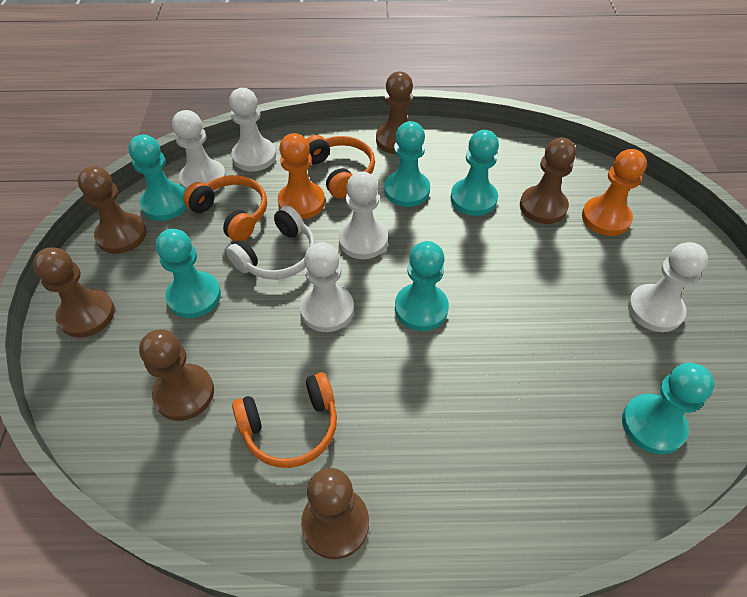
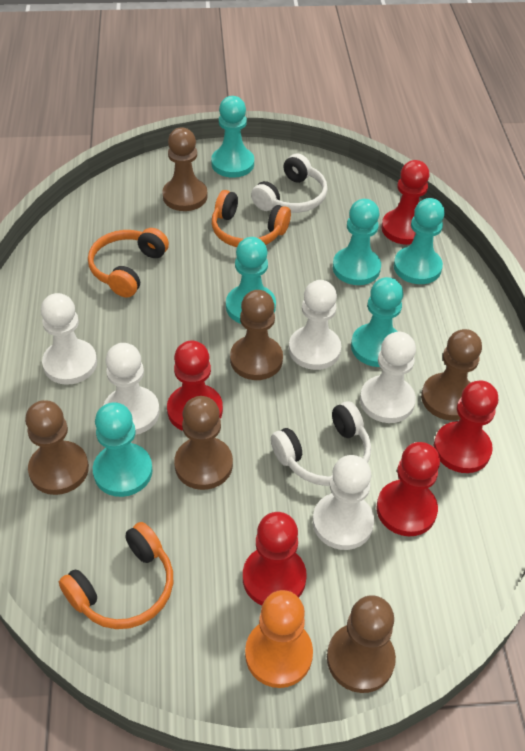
orange pawn: 2 -> 1
red pawn: 0 -> 5
white headphones: 1 -> 2

